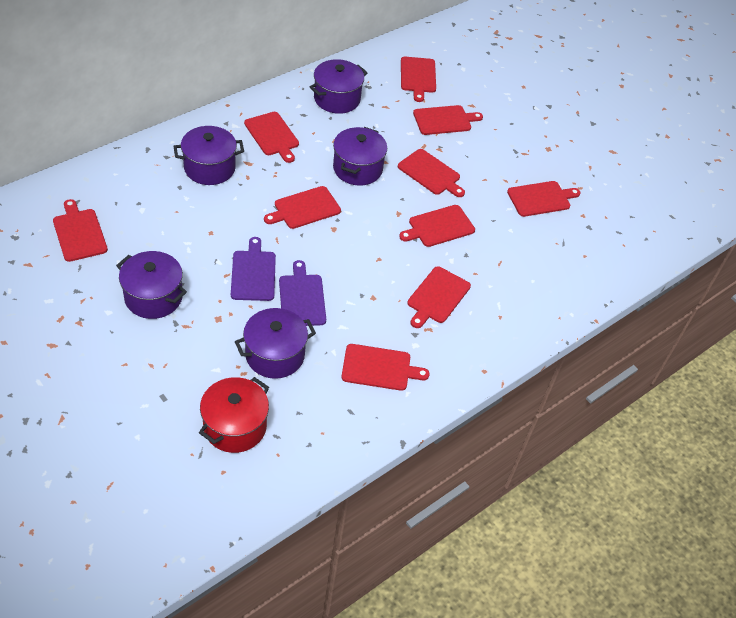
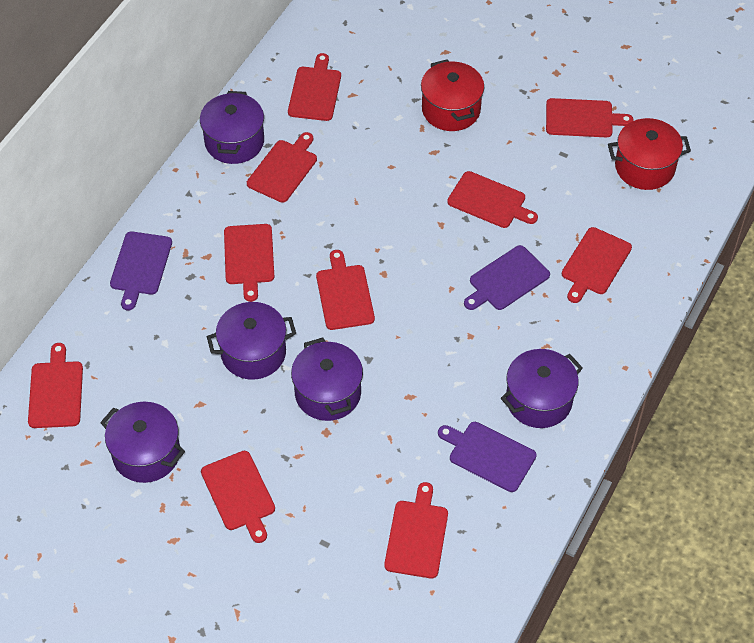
purple cutting board: 2 -> 3
red pot: 1 -> 2

